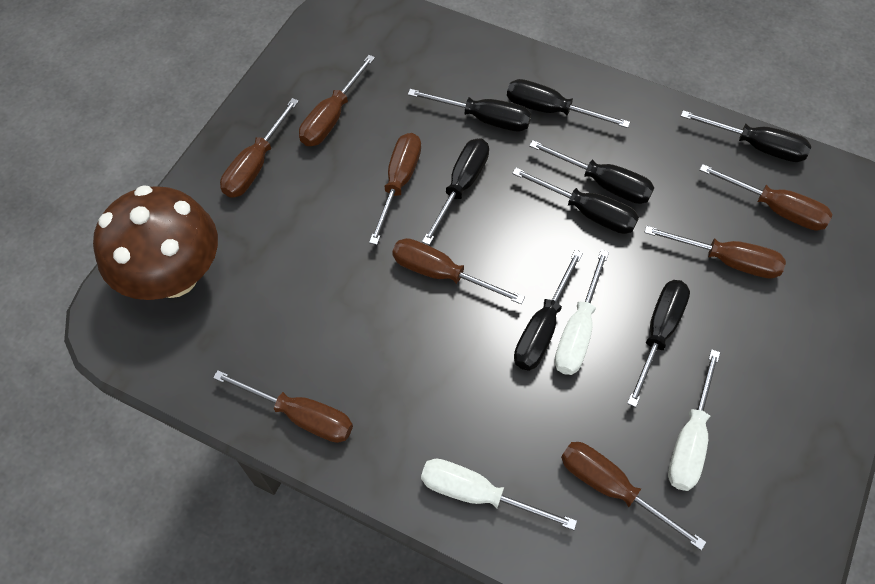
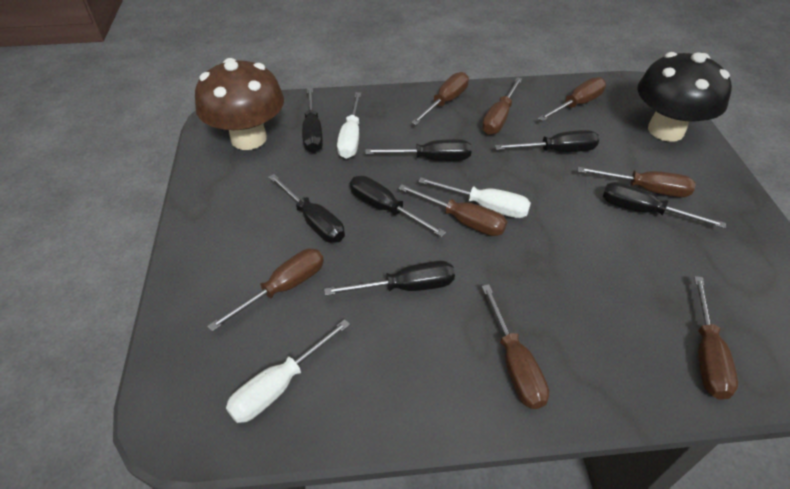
black mushroom: 0 -> 1
black screwdriver: 8 -> 7

